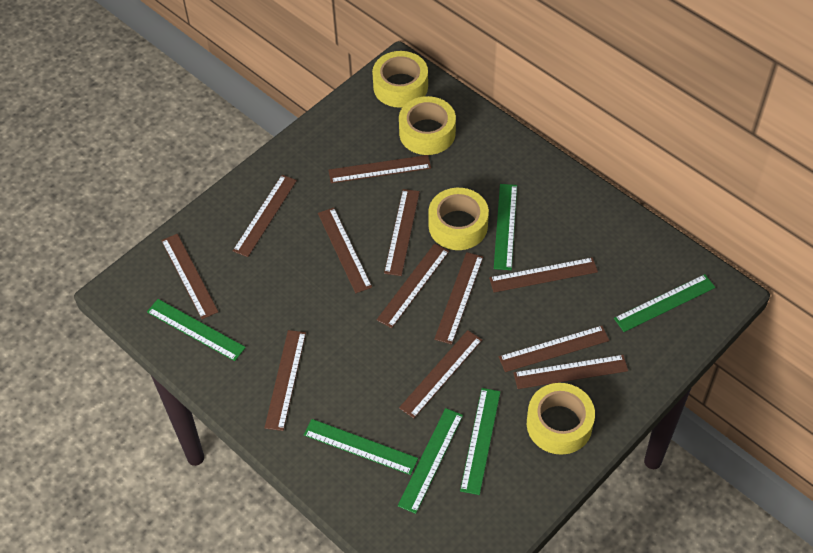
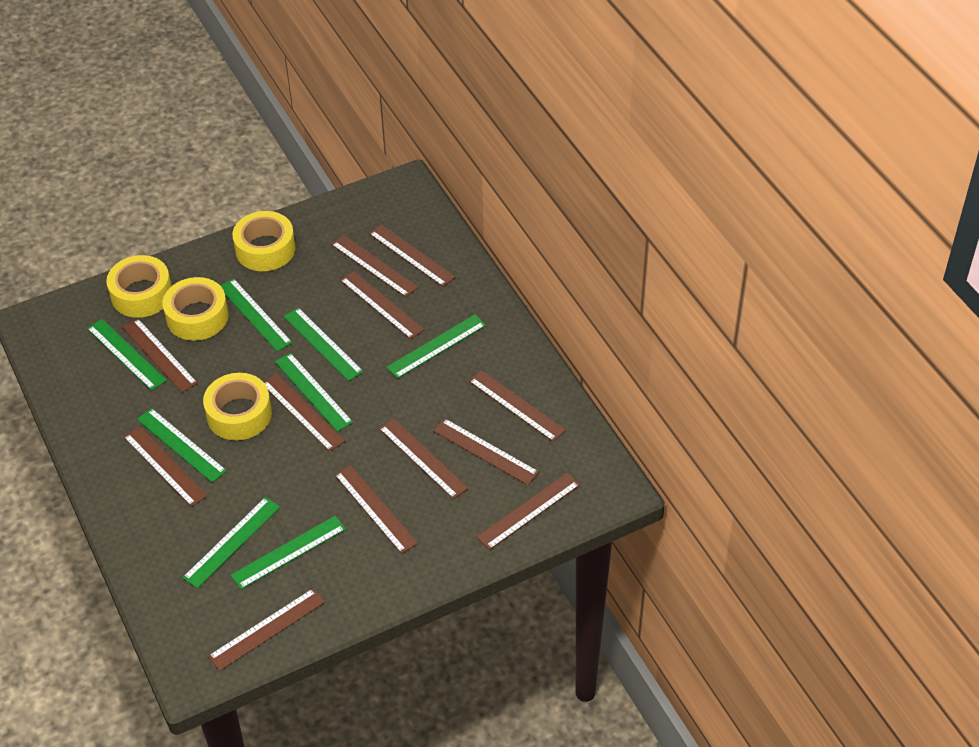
green ruler: 6 -> 8

